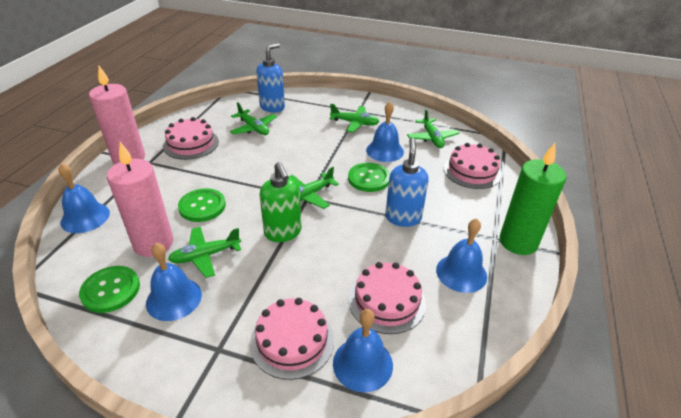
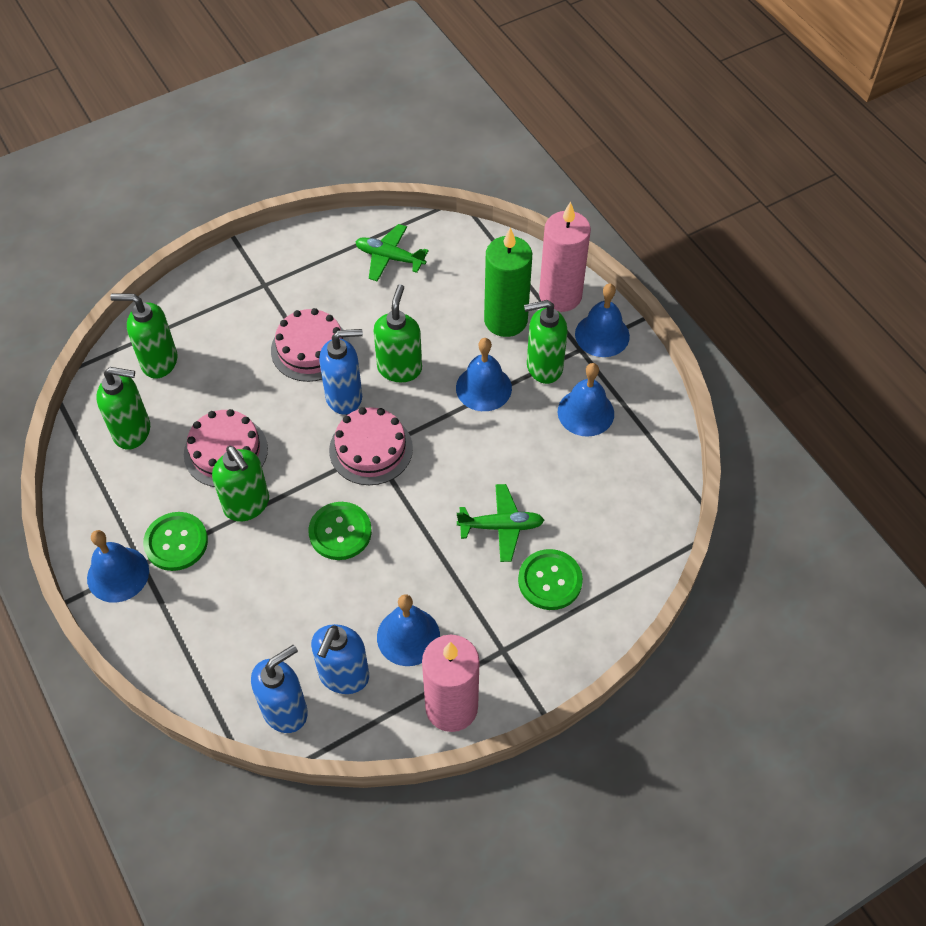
blue soap dispenser: 2 -> 3
green plane: 5 -> 2
green soap dispenser: 1 -> 5
pink cake: 4 -> 3

